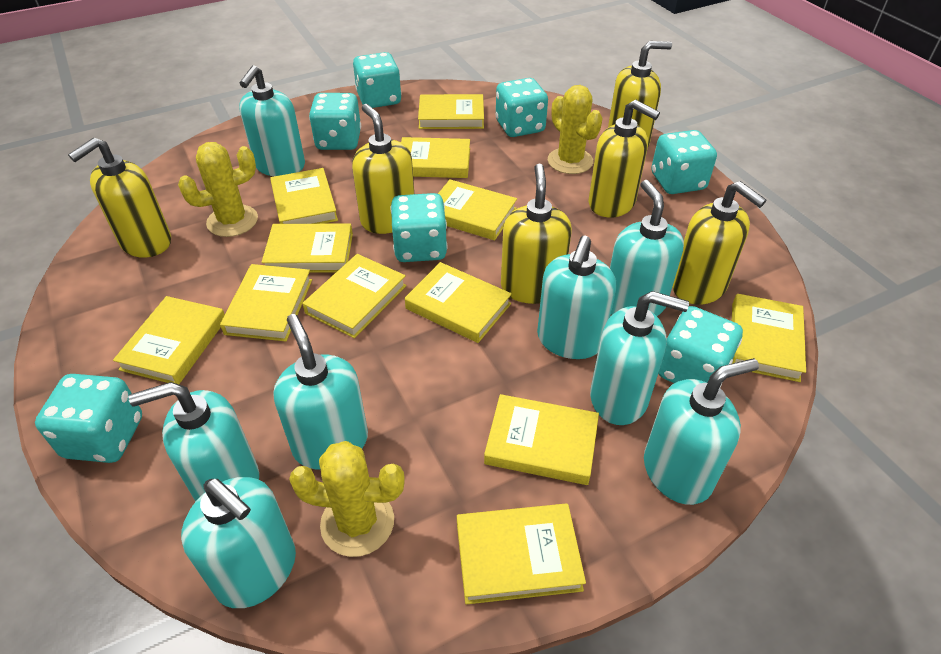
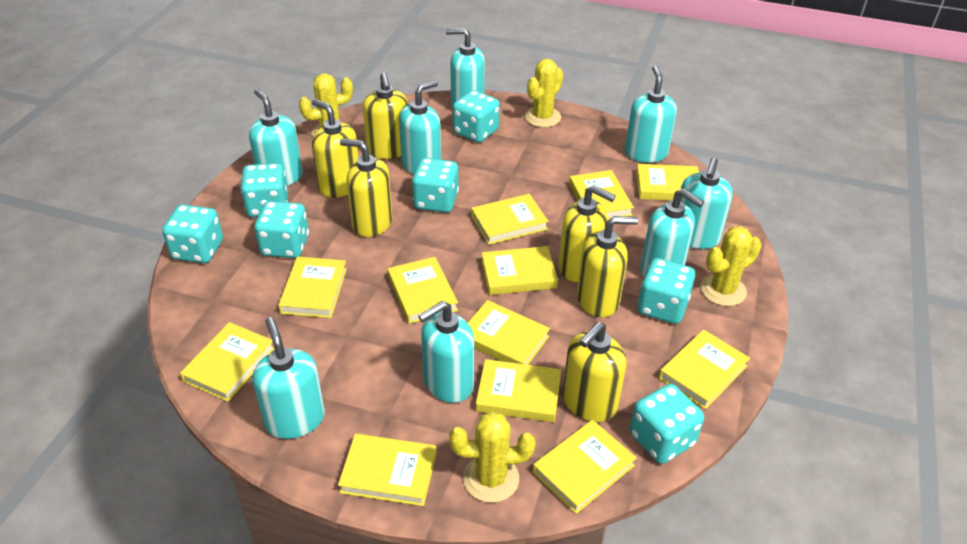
yellow cactus: 3 -> 4

